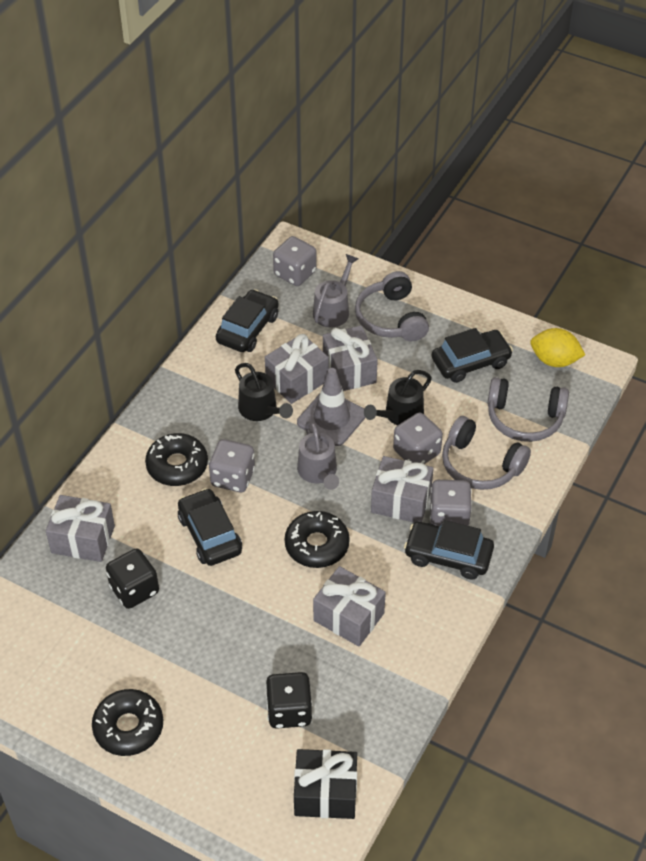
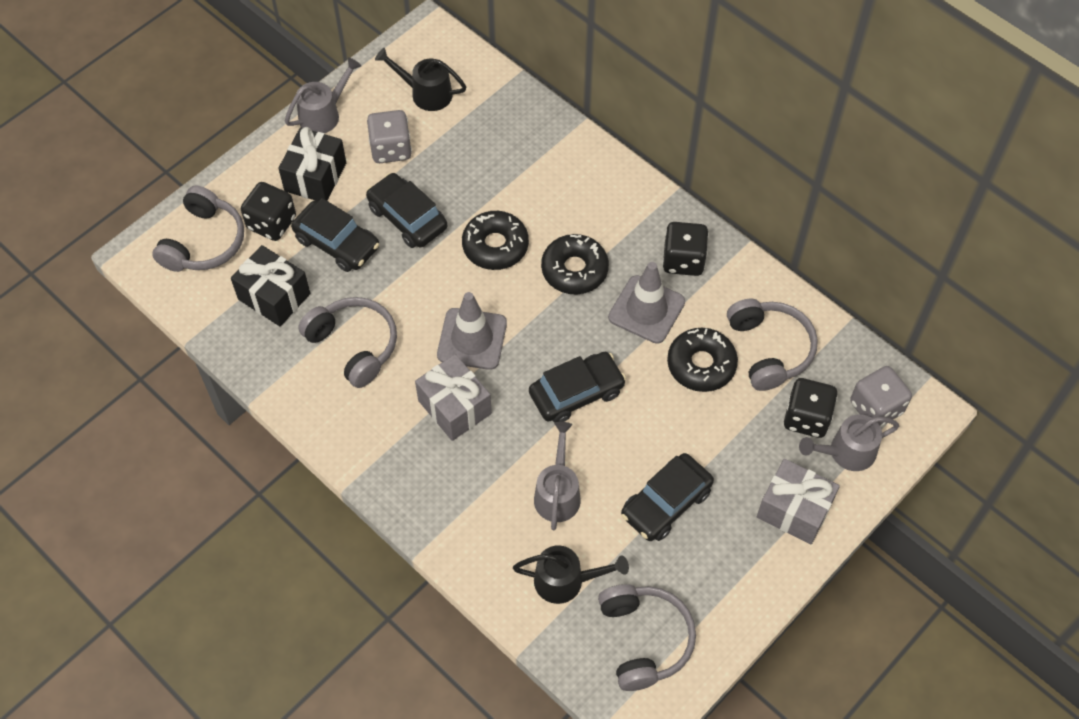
black dice: 2 -> 3
black gift: 1 -> 2
grey dice: 4 -> 2
grey gift: 5 -> 2
grey headphones: 3 -> 4
grey traffic cone: 1 -> 2
grey watering can: 2 -> 3
yellow lemon: 1 -> 0

